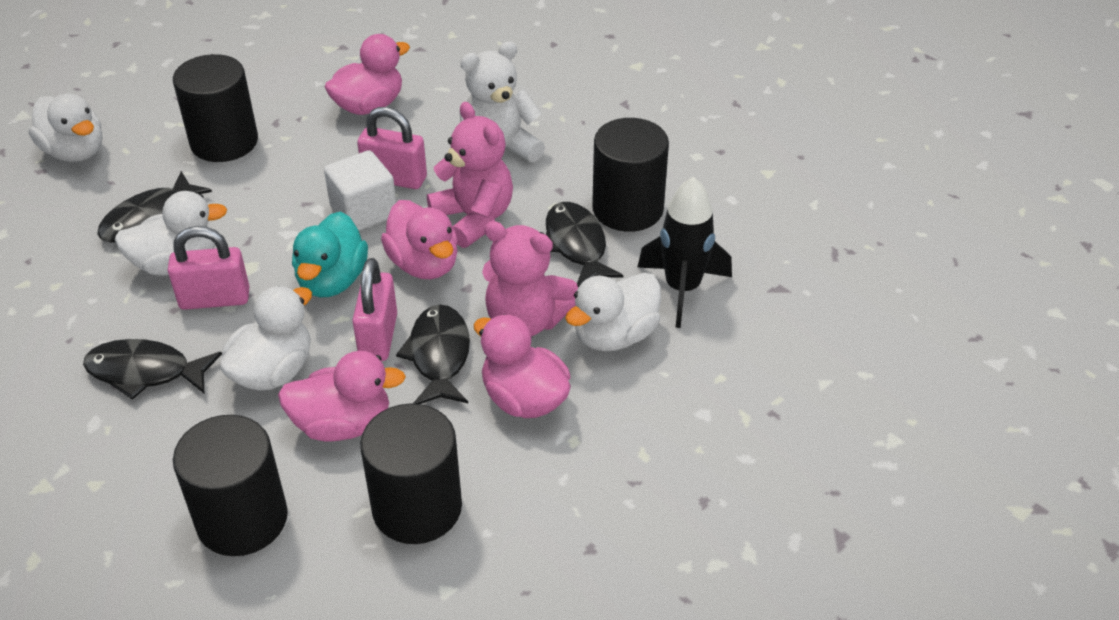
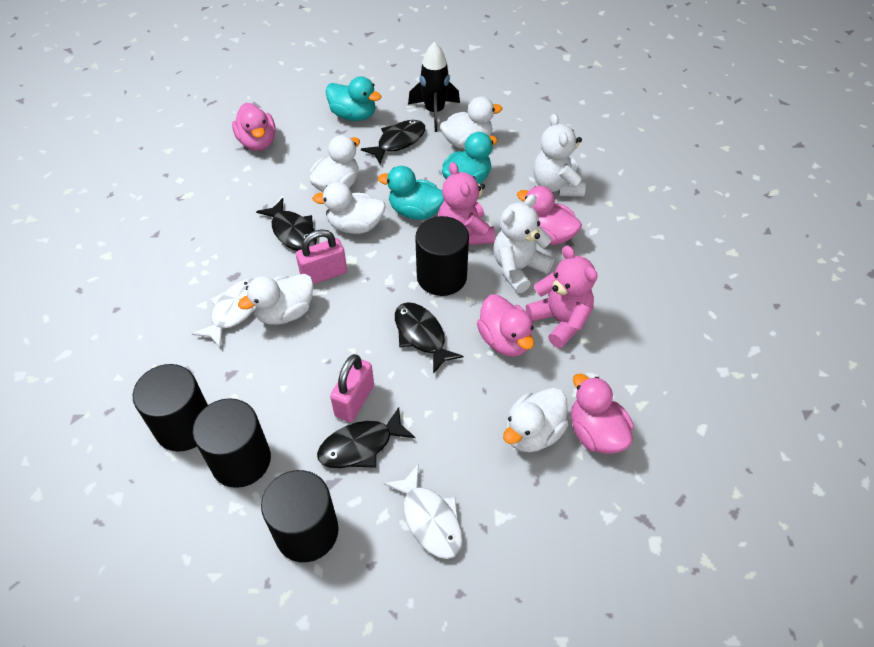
pink padlock: 3 -> 2
turquoise duck: 1 -> 3
white cube: 1 -> 0
white duck: 4 -> 5
white fish: 0 -> 2
white teddy bear: 1 -> 2

